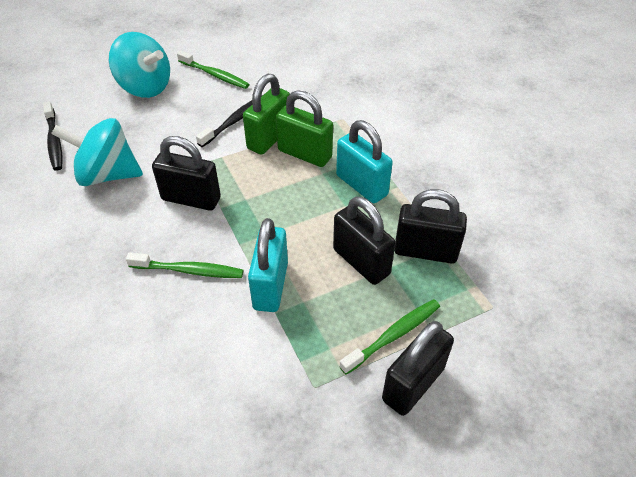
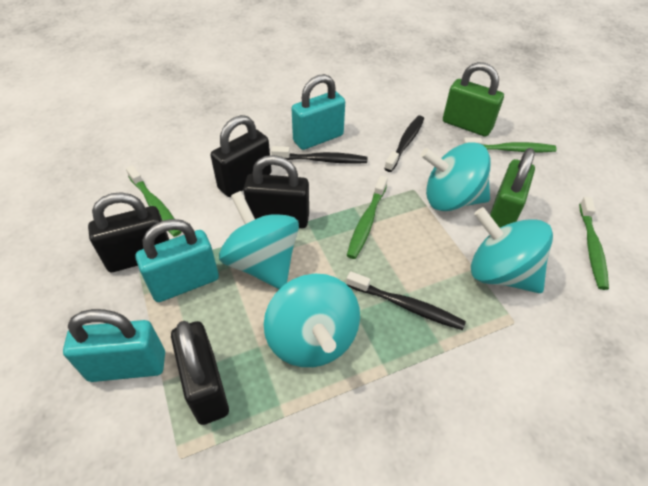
black toothbrush: 2 -> 3
green toothbrush: 3 -> 4
turquoise padlock: 2 -> 3
turquoise spinning top: 2 -> 4

